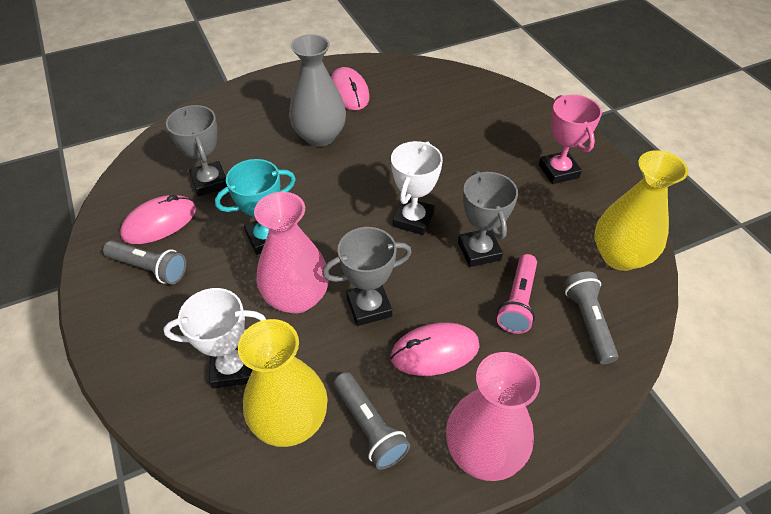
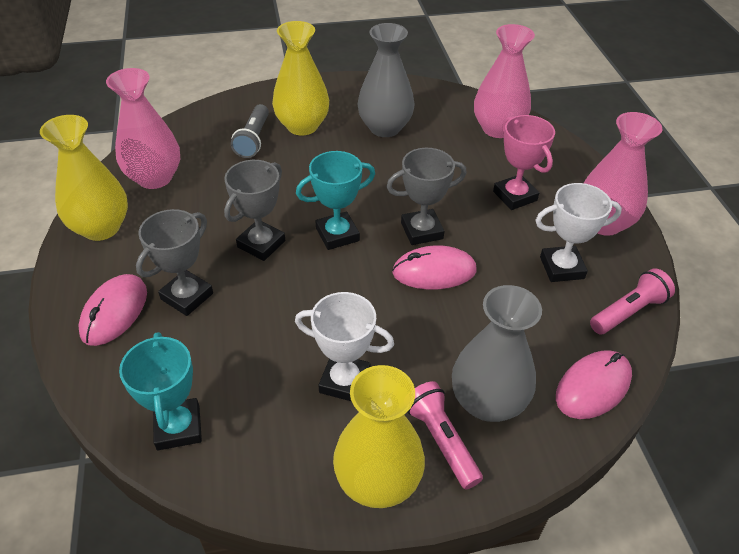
grey flashlight: 3 -> 1
grey vase: 1 -> 2
pink flashlight: 1 -> 2
pink vase: 2 -> 3
turquoise trophy: 1 -> 2
yellow vase: 2 -> 3

